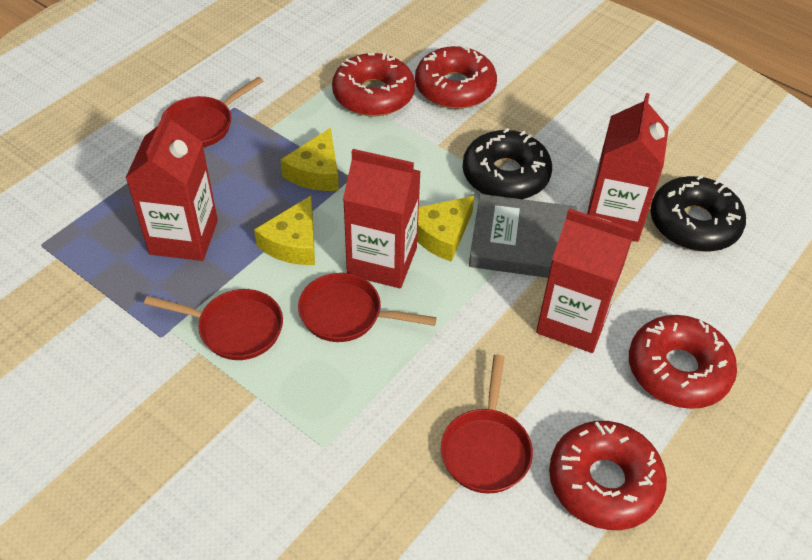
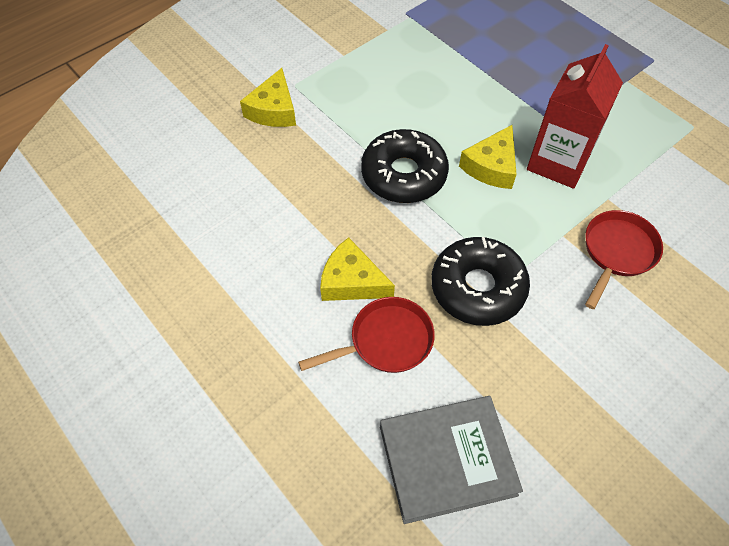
red carton: 4 -> 1
red donut: 4 -> 0
red pan: 4 -> 2

